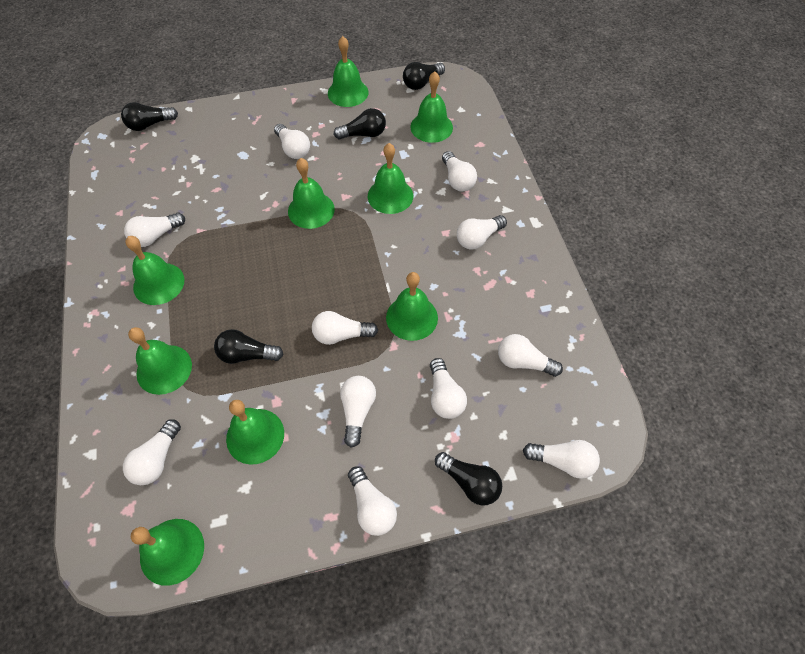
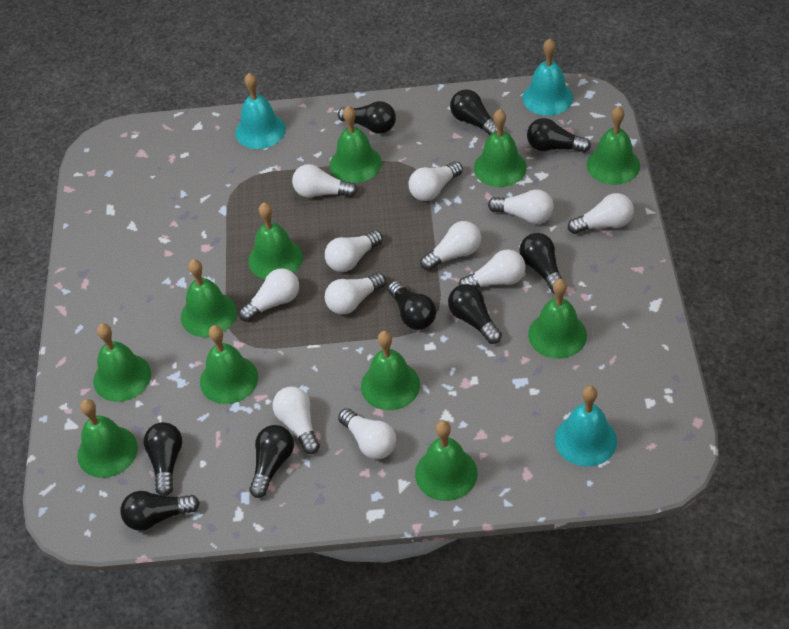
black light bulb: 5 -> 9
green bell: 9 -> 11
turquoise bell: 0 -> 3

